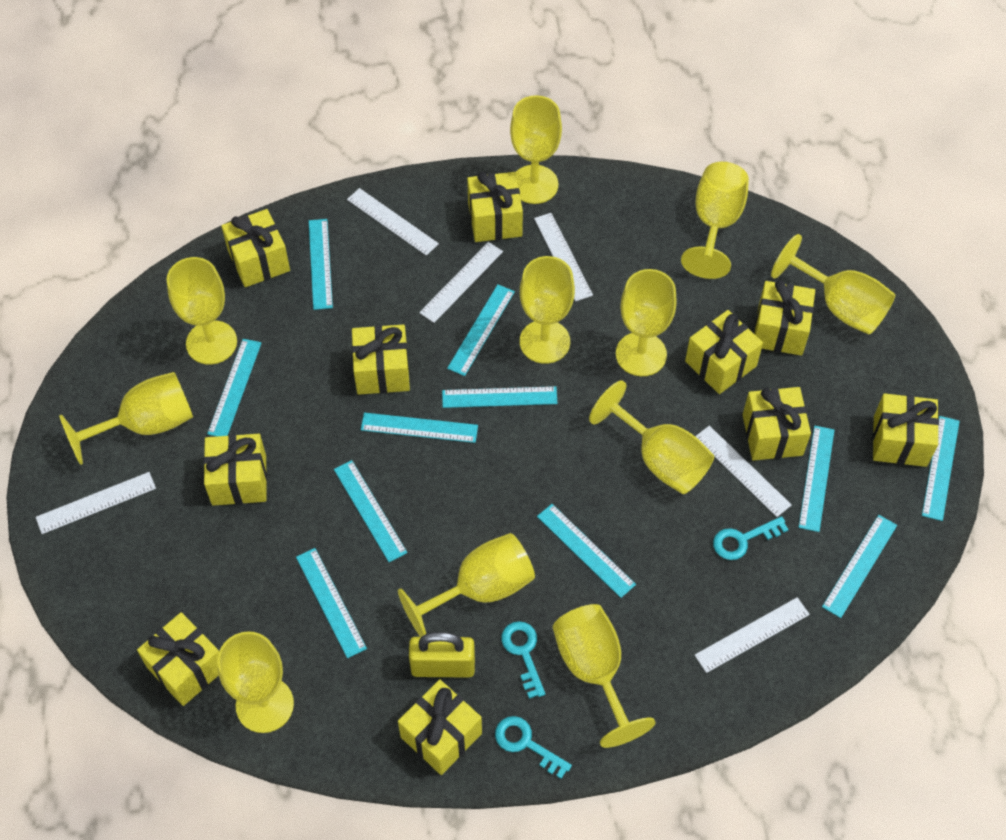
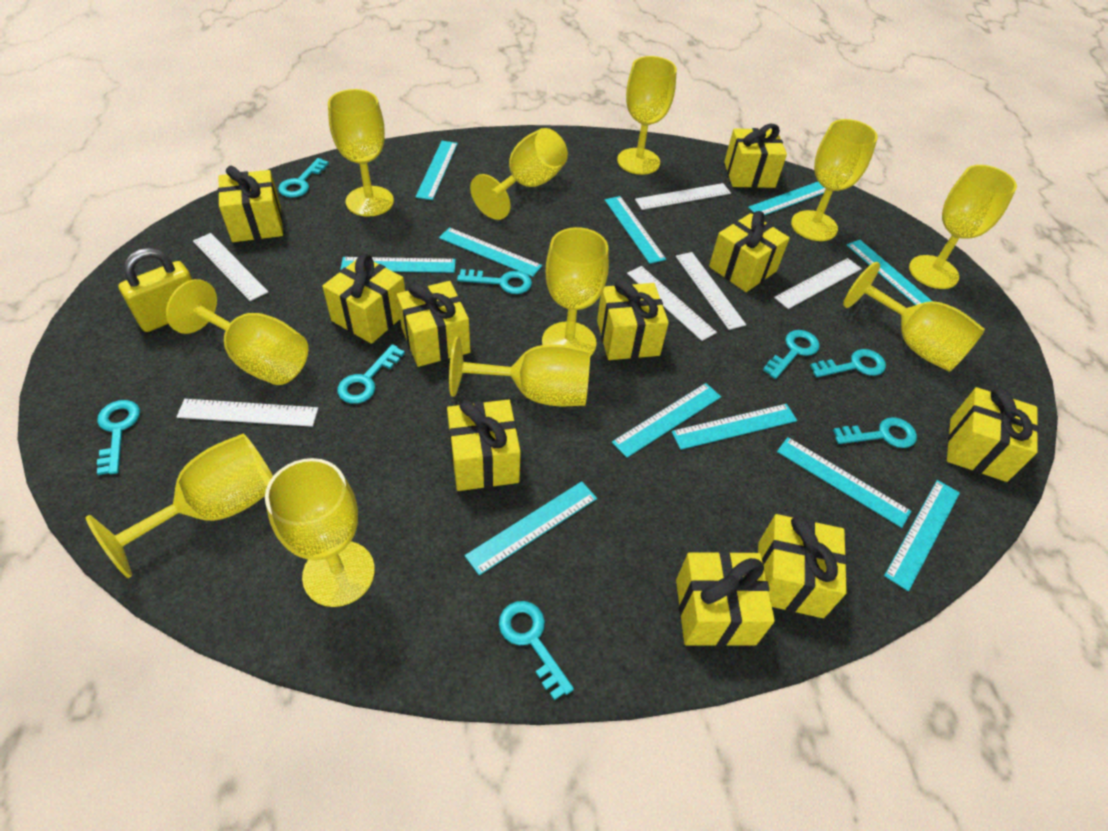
turquoise key: 3 -> 8

